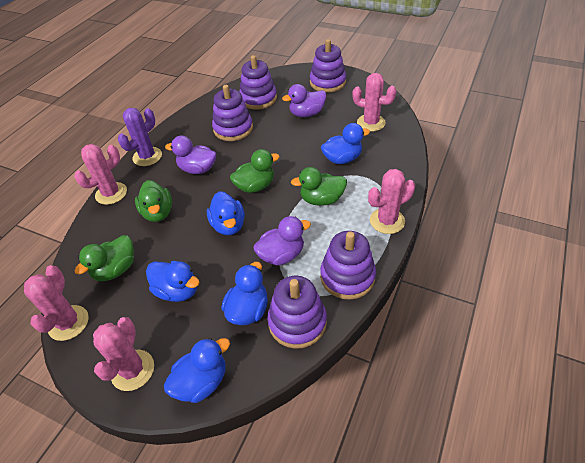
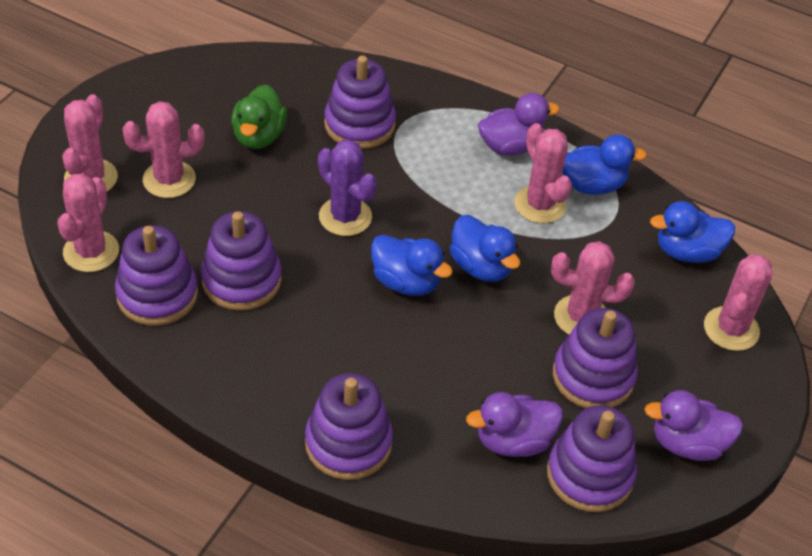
blue duck: 5 -> 4
green duck: 4 -> 1
pink cactus: 5 -> 6
purple stacking toy: 5 -> 6

